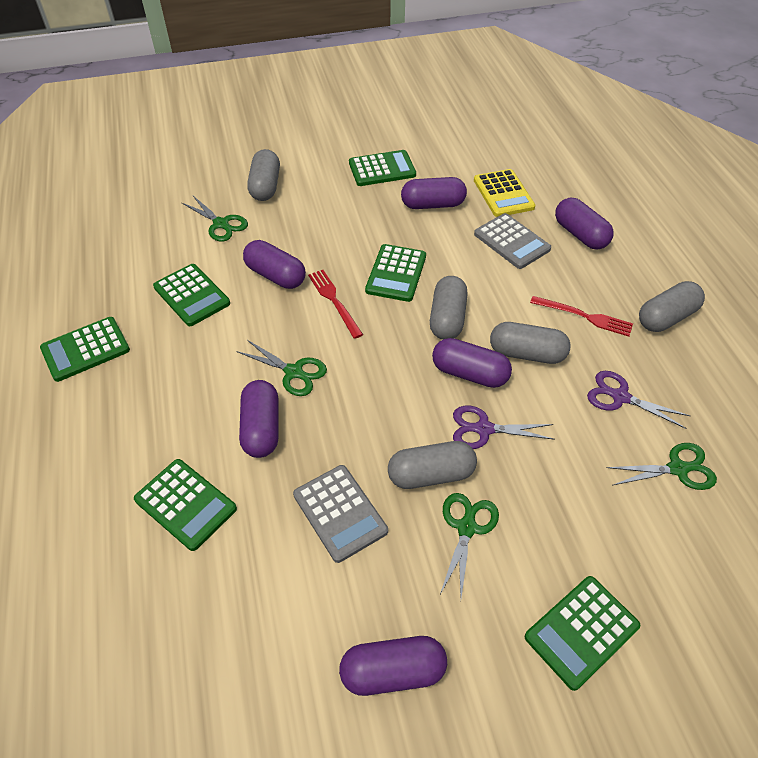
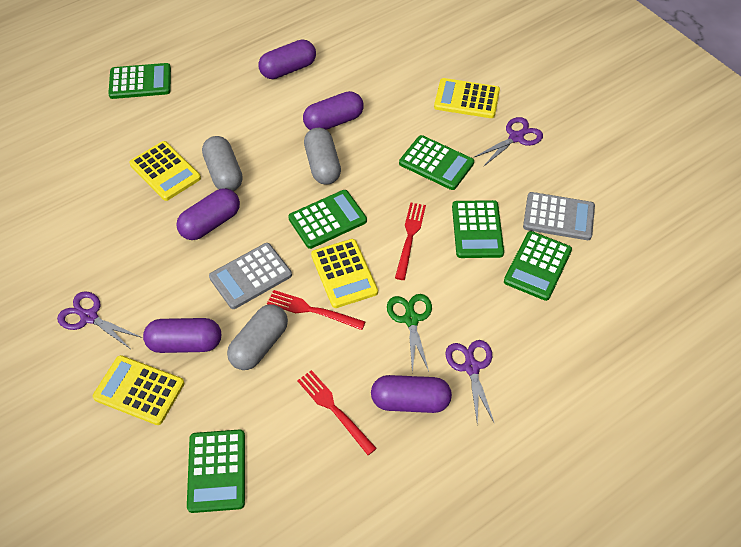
green scissors: 4 -> 1
grey capsule: 5 -> 3
purple capsule: 6 -> 5
purple scissors: 2 -> 3
red fork: 2 -> 3
yellow calculator: 1 -> 4

